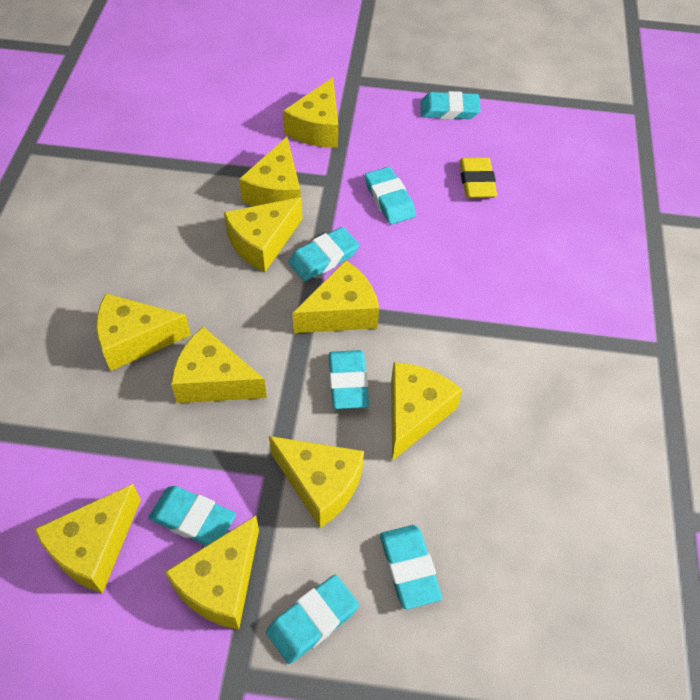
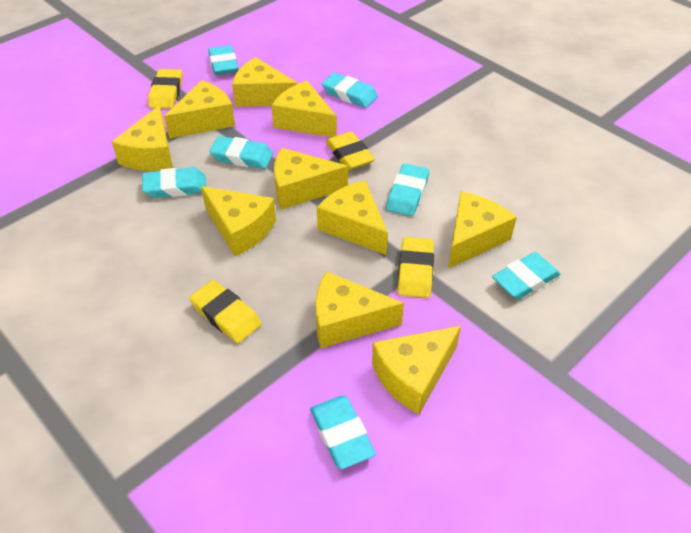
yellow eraser: 1 -> 4

